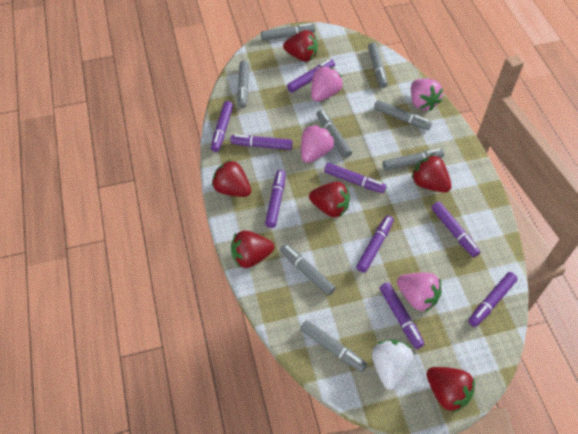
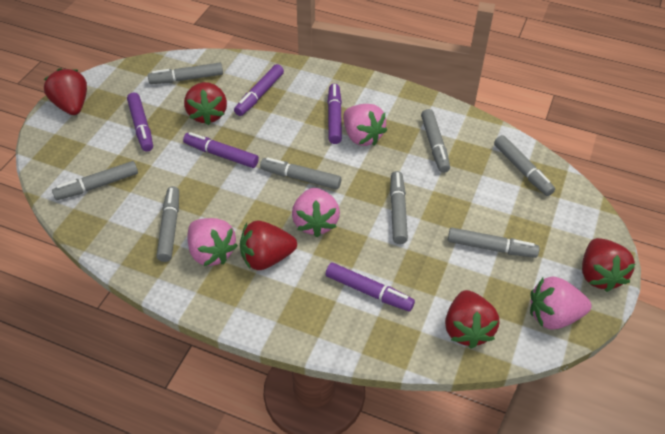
purple marker: 9 -> 5
red strawberry: 6 -> 5
white strawberry: 1 -> 0

